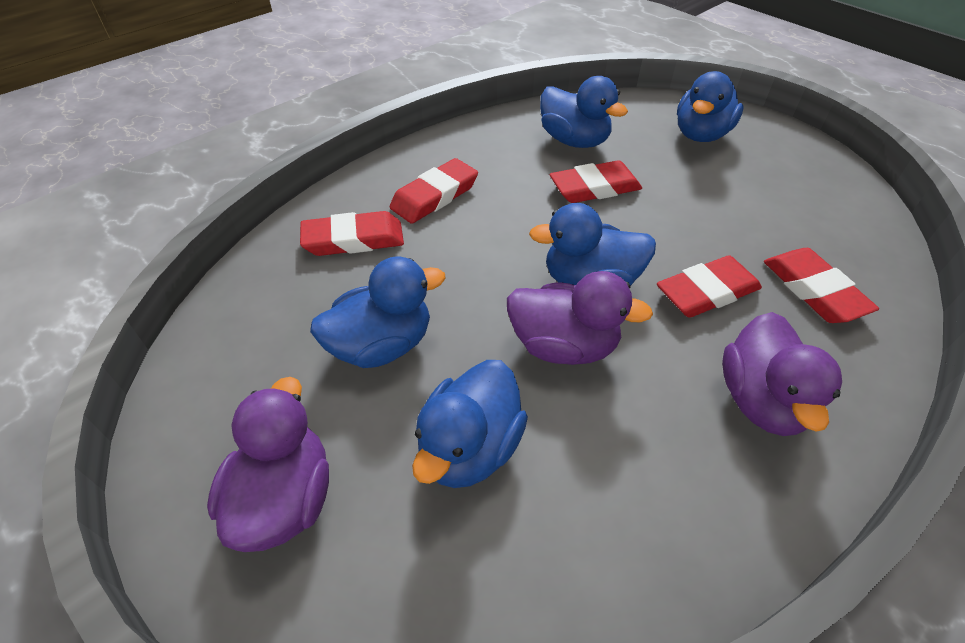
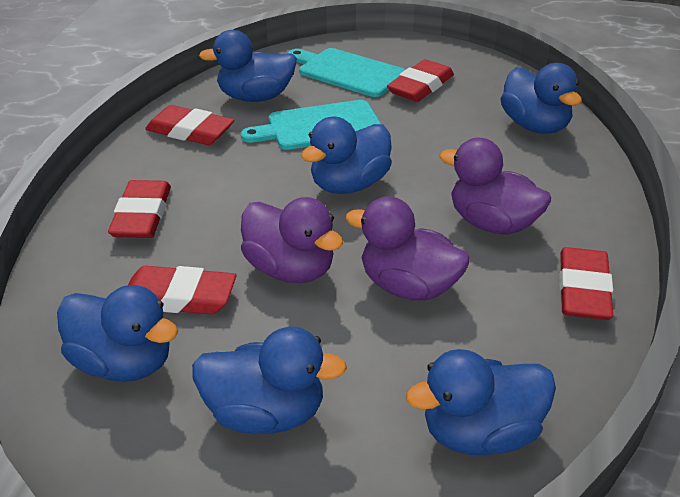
blue duck: 5 -> 6
turquoise cutting board: 0 -> 2

